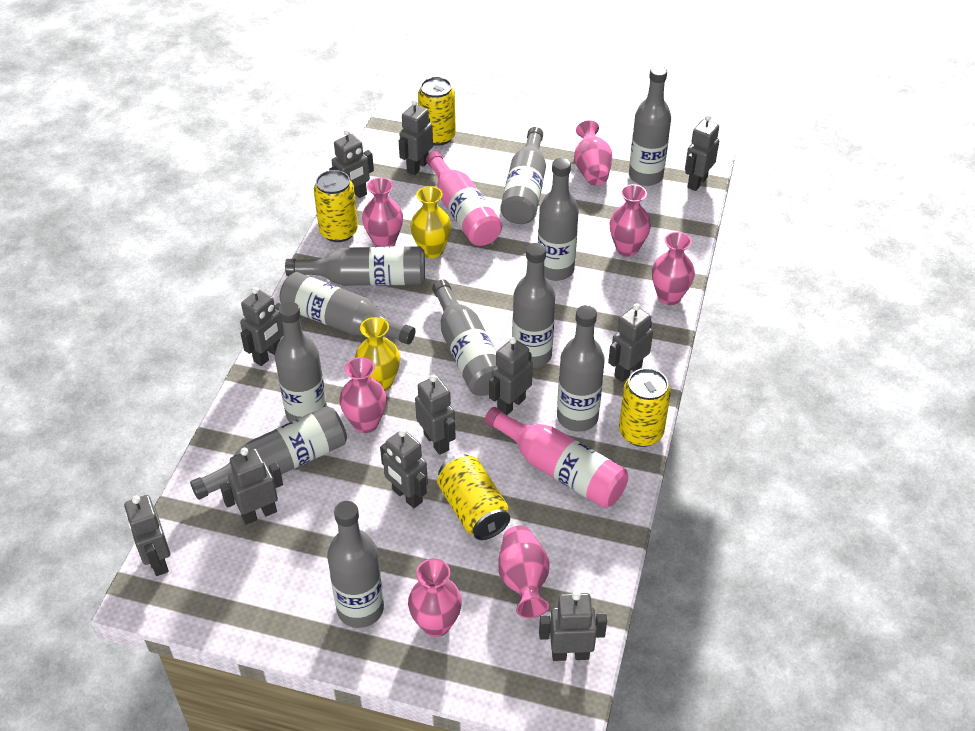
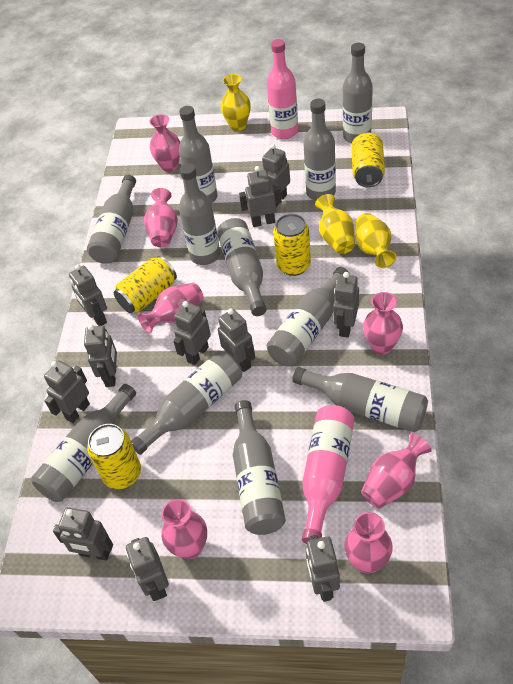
yellow vase: 2 -> 3

